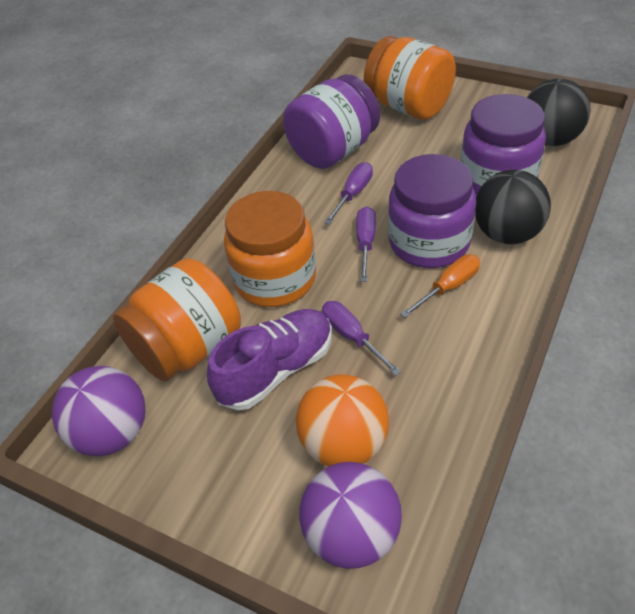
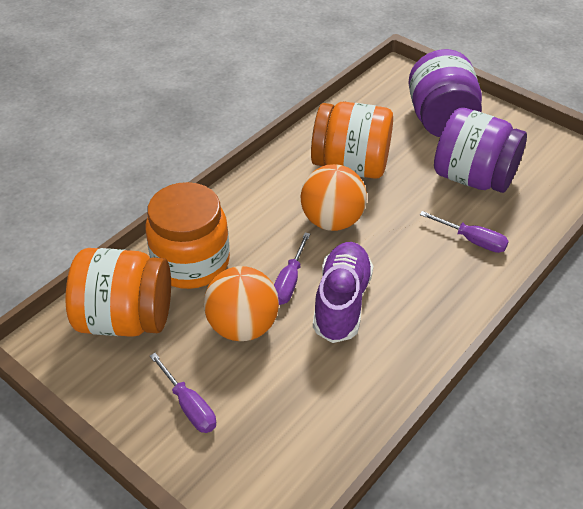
black ball: 2 -> 0
orange ball: 1 -> 2
orange screwdriver: 1 -> 0
purple ball: 2 -> 0
purple jar: 3 -> 2

